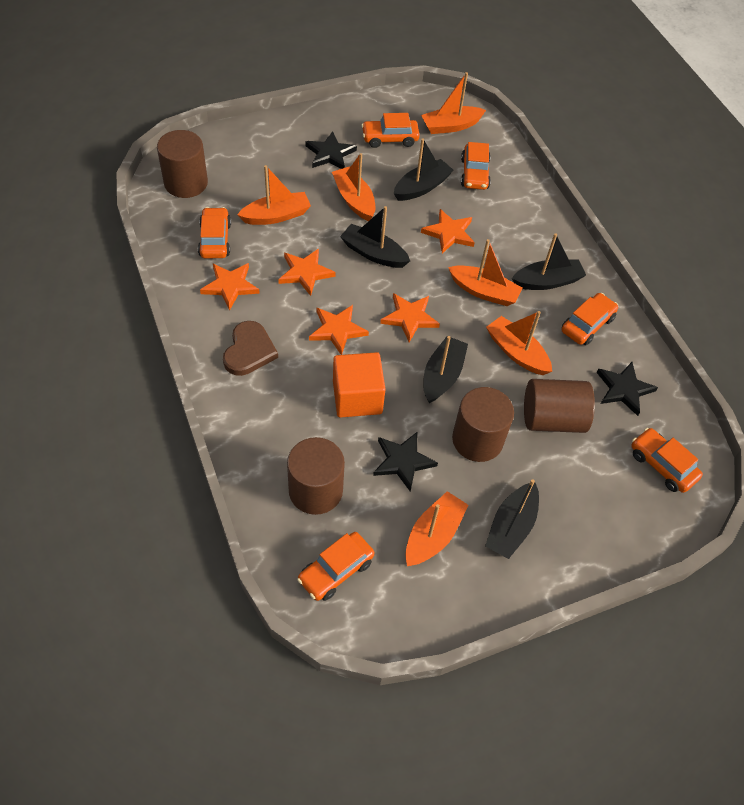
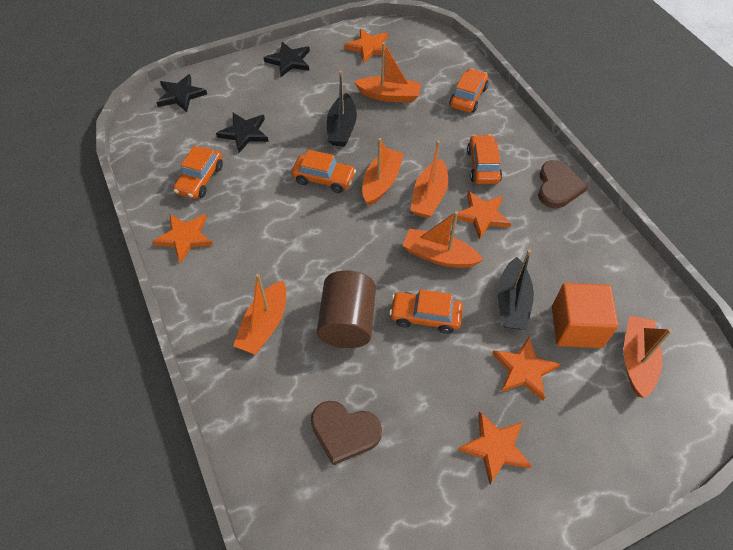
black boat: 5 -> 2
brown cylinder: 4 -> 1
brown heart: 1 -> 2
orange car: 6 -> 5

